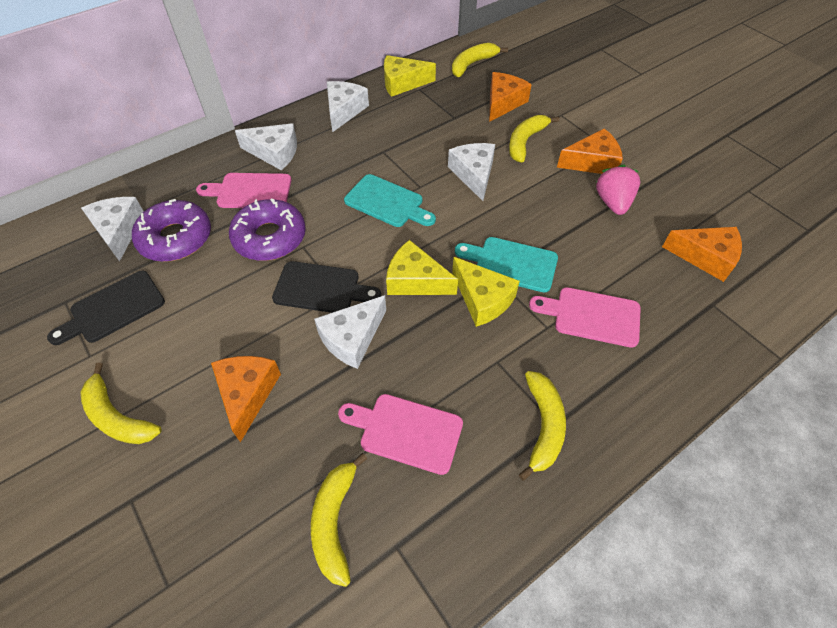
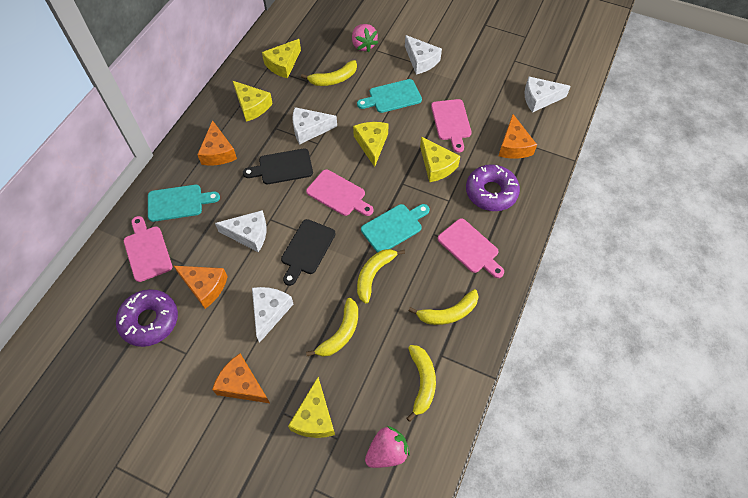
pink cutting board: 3 -> 4
pink strawberry: 1 -> 2
turquoise cutting board: 2 -> 3
yellow cheese: 3 -> 5

